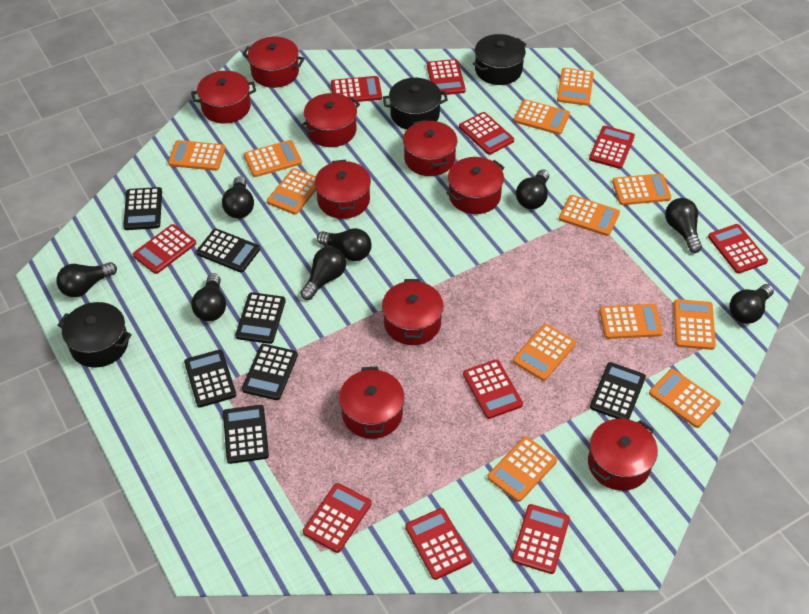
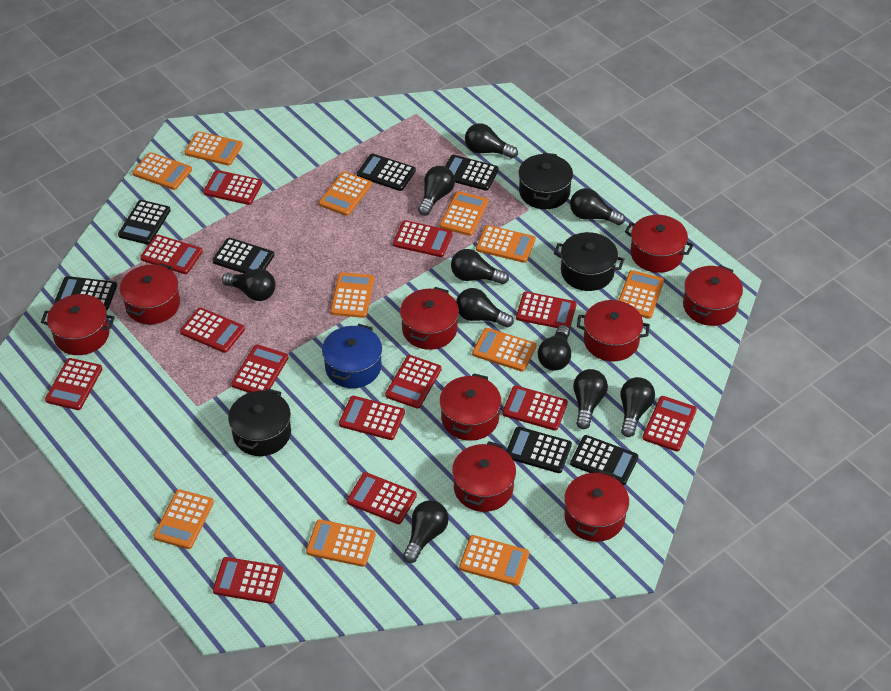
black light bulb: 8 -> 10
blue pot: 0 -> 1
orange calculator: 12 -> 11
red calculator: 10 -> 13

